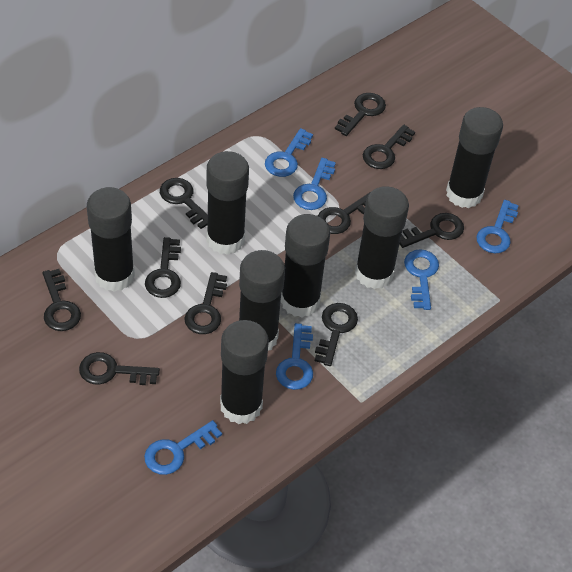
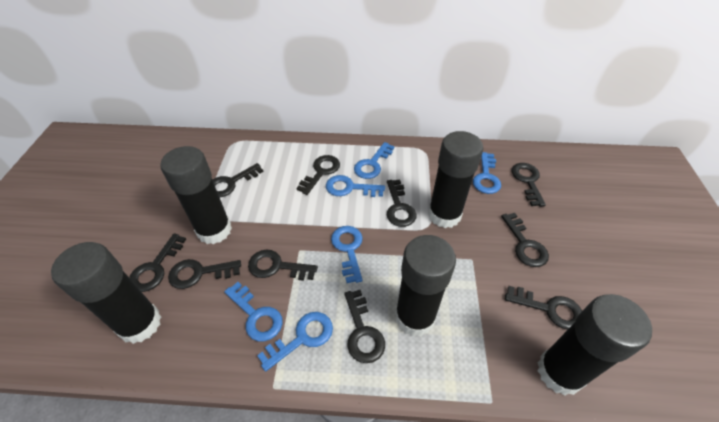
black glue stick: 7 -> 5

